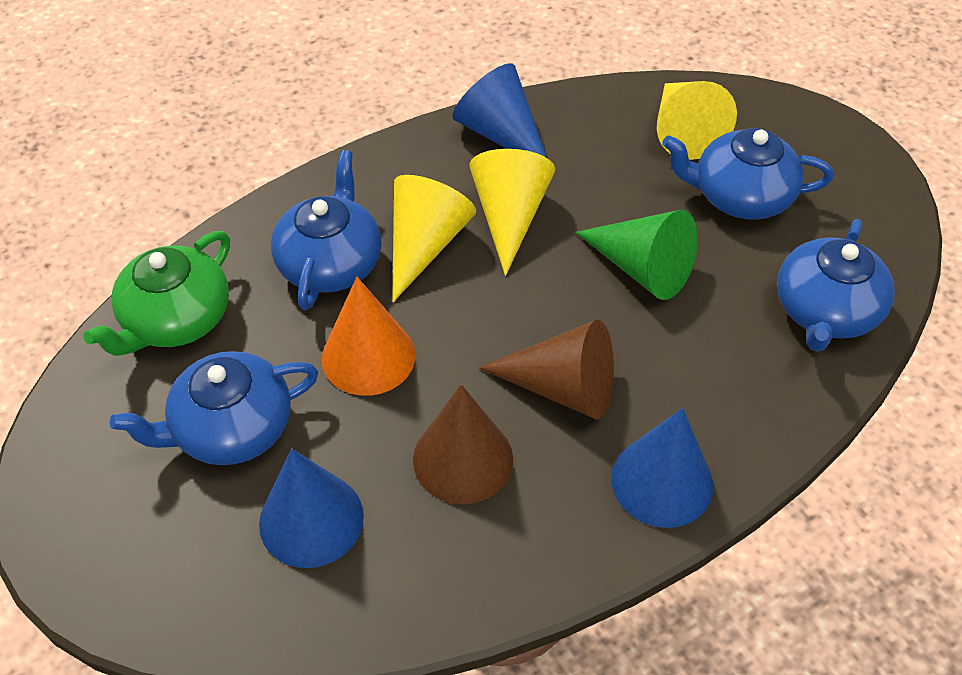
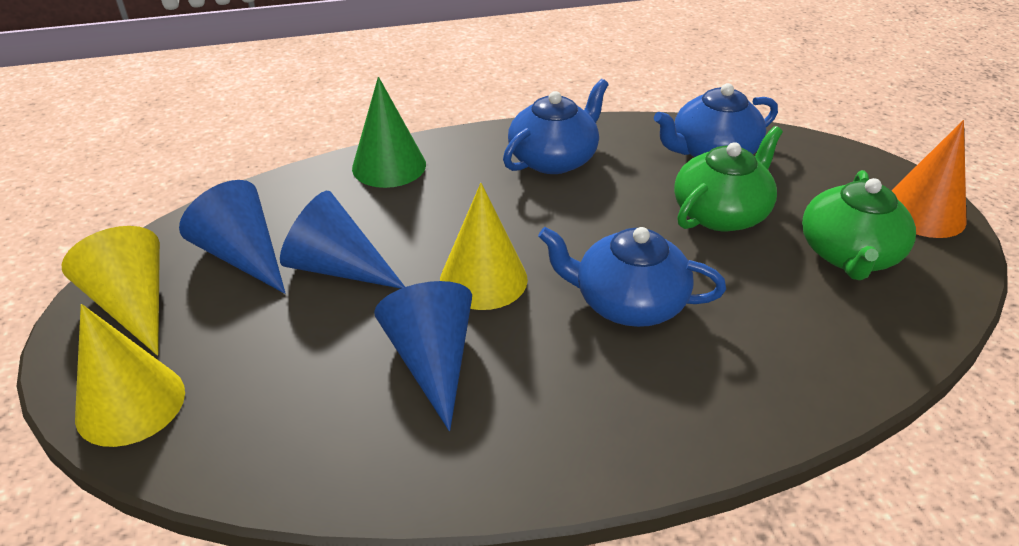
blue teapot: 4 -> 3
brown cone: 2 -> 0
green teapot: 1 -> 2

